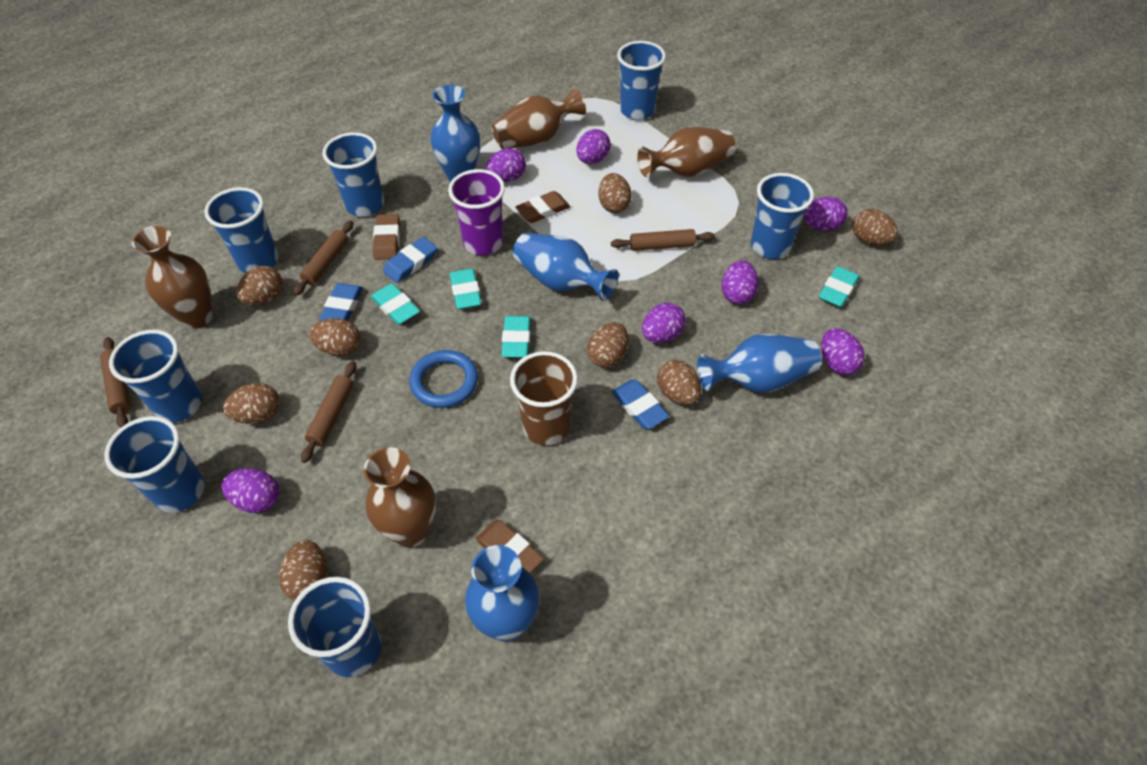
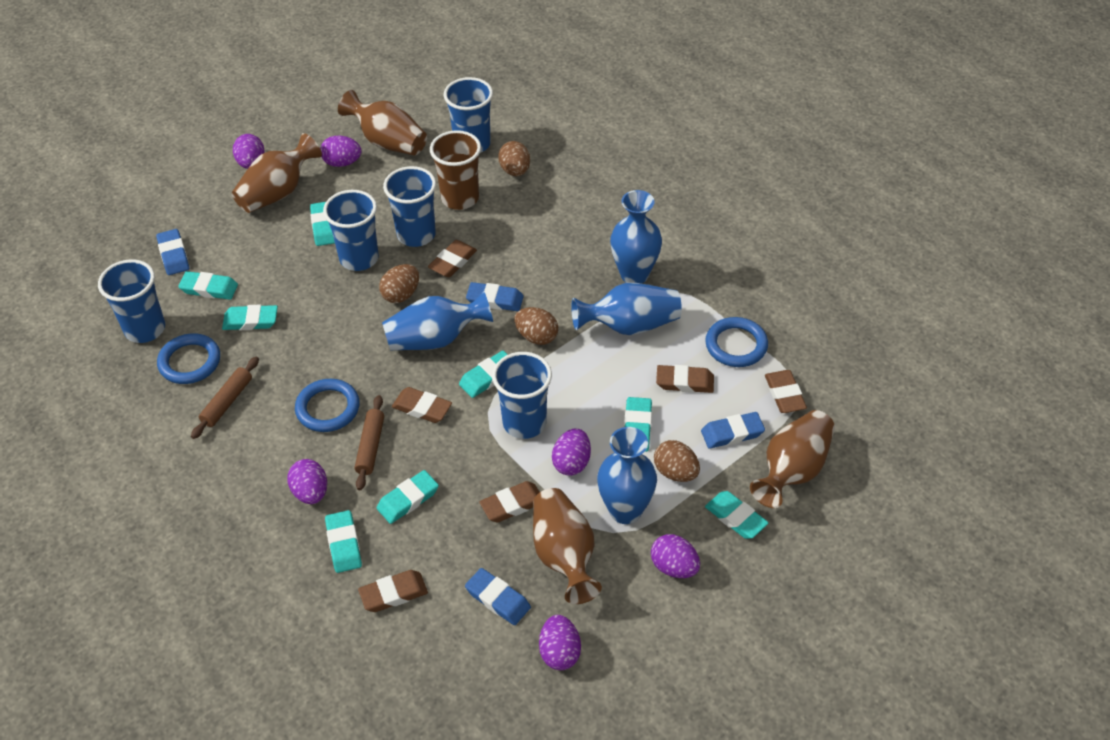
blue cup: 7 -> 5
blue eraser: 3 -> 4
blue ring: 1 -> 3
brown egg: 8 -> 4
brown eraser: 3 -> 6
brown rolling pin: 4 -> 2
purple cup: 1 -> 0
purple egg: 7 -> 6
turquoise eraser: 4 -> 8

